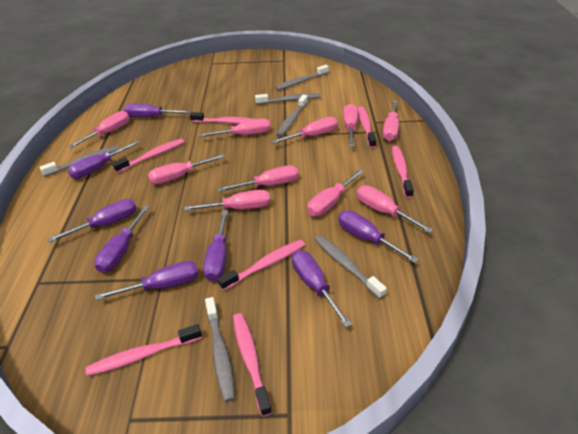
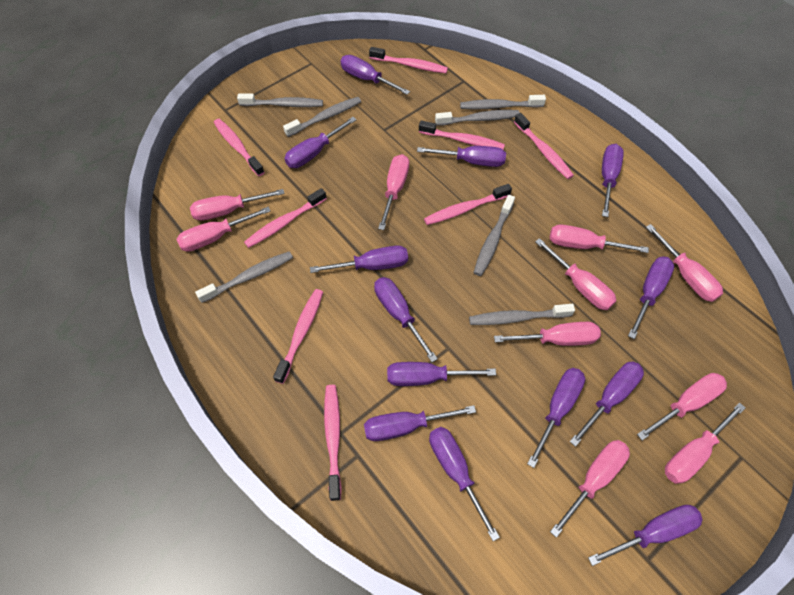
grey toothbrush: 6 -> 7
pink toothbrush: 7 -> 8
purple screwdriver: 8 -> 13

